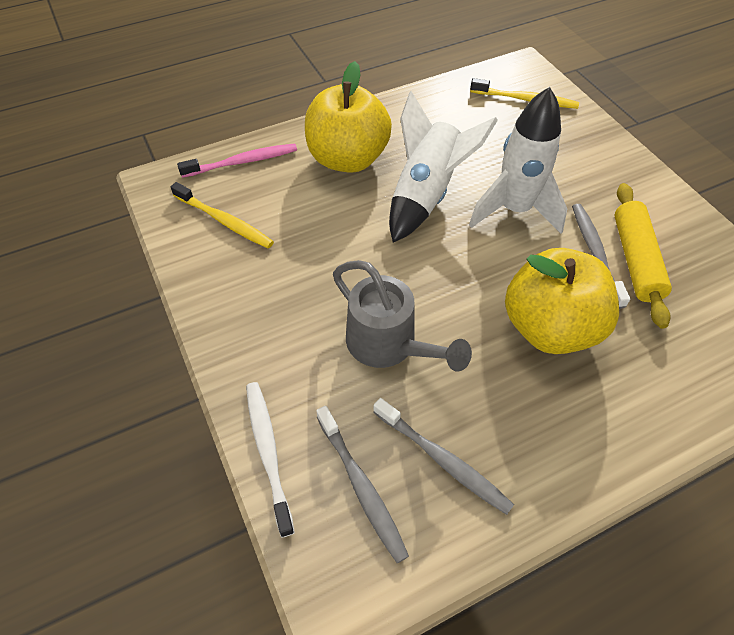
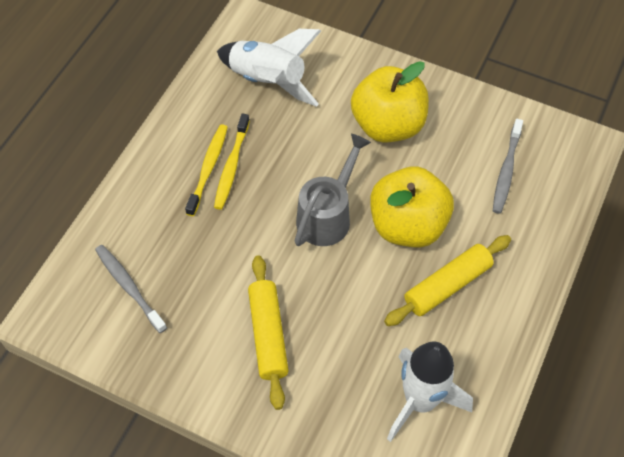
grey toothbrush: 3 -> 2
pink toothbrush: 1 -> 0
white toothbrush: 1 -> 0
yellow rolling pin: 1 -> 2

